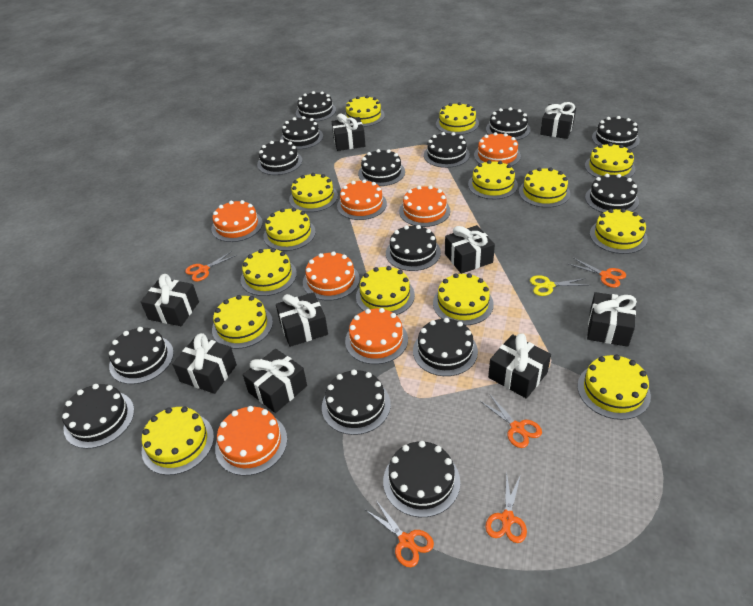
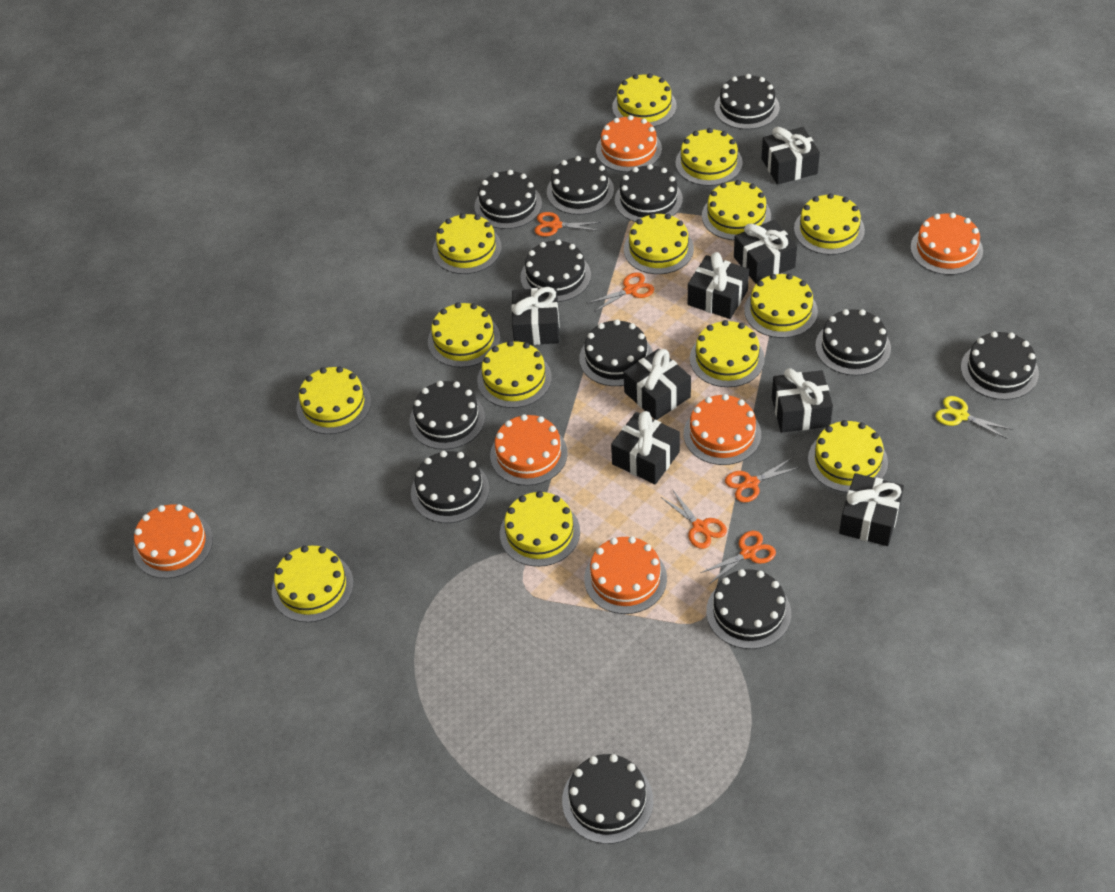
black cake: 14 -> 12
black gift: 9 -> 8
orange cake: 7 -> 6

